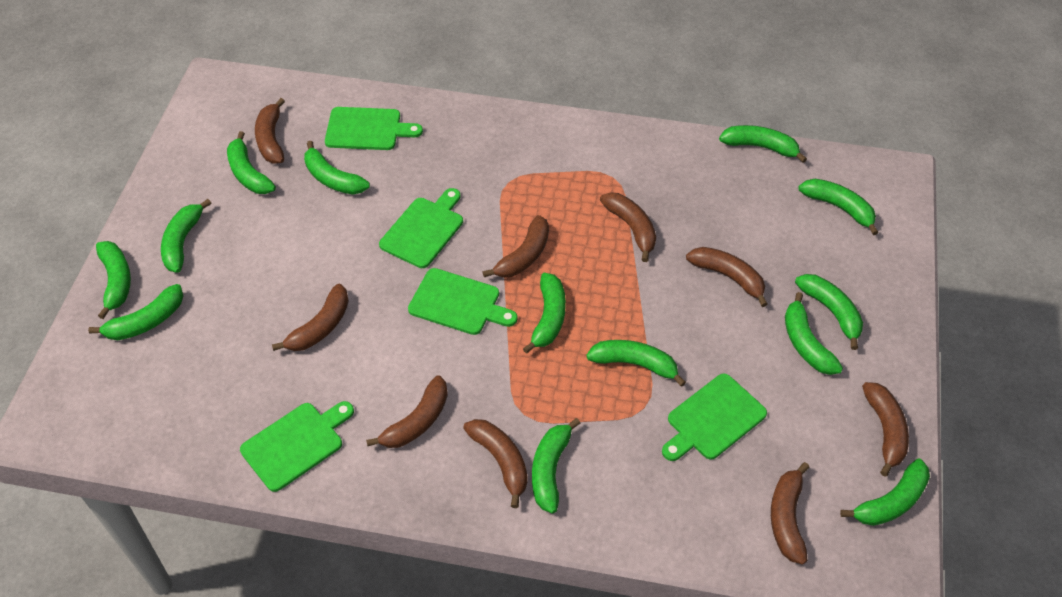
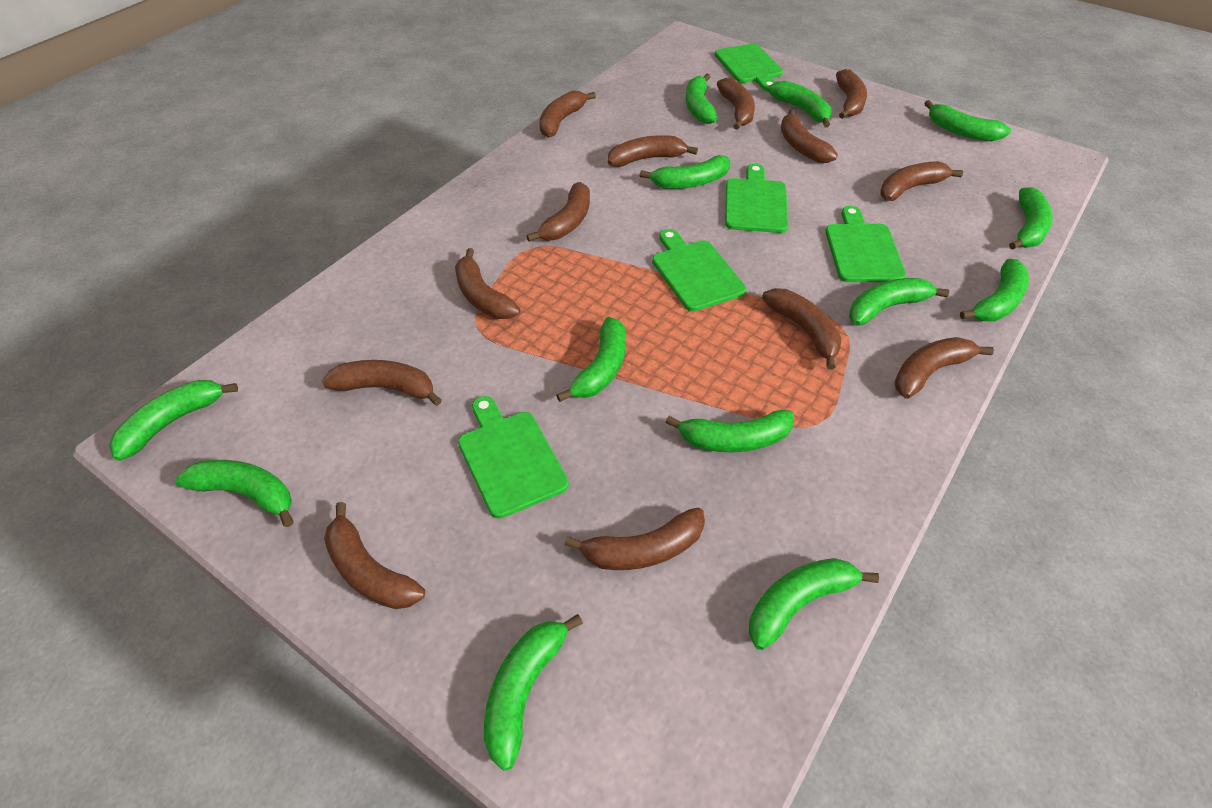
brown banana: 9 -> 13

